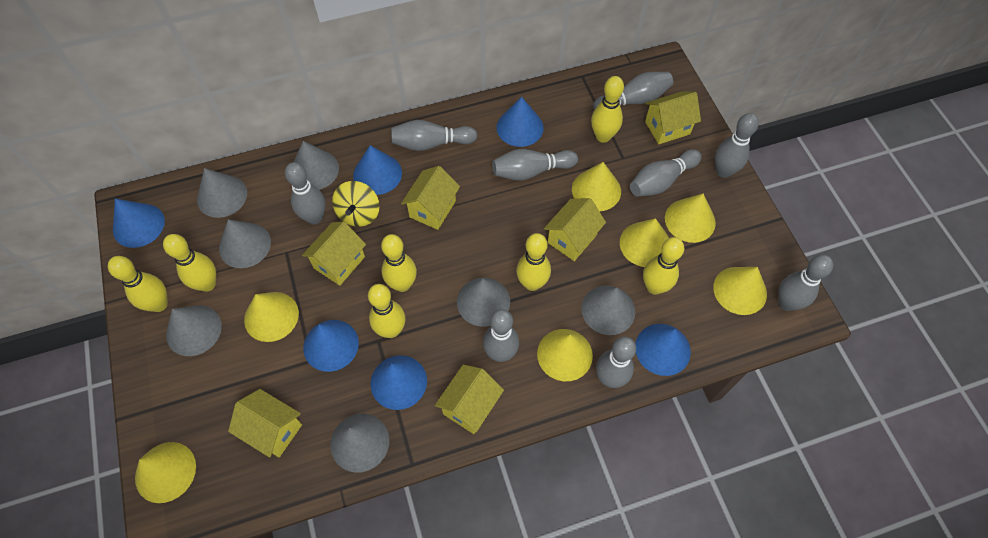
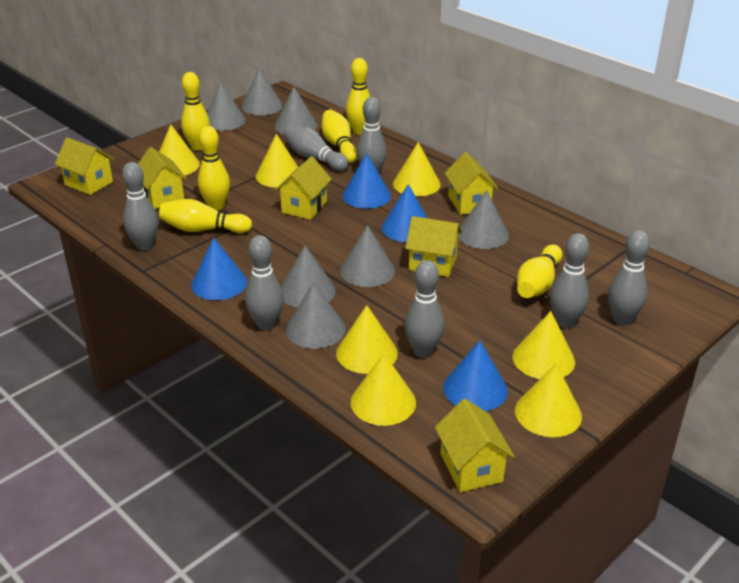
blue cone: 6 -> 4
grey bowling pin: 9 -> 7
yellow bowling pin: 7 -> 6
yellow spinning top: 1 -> 0

